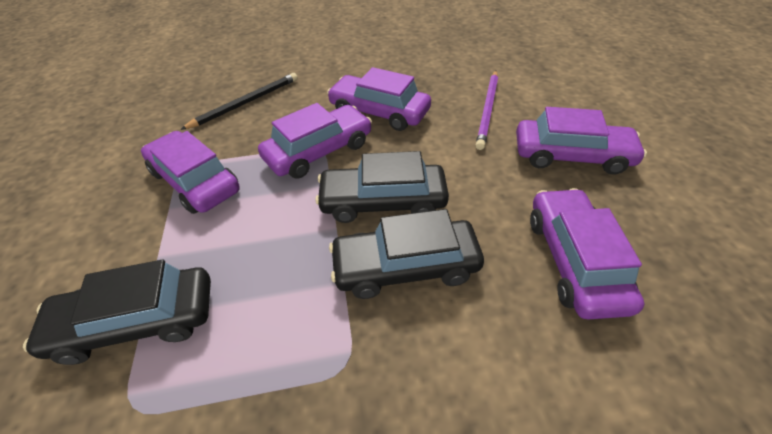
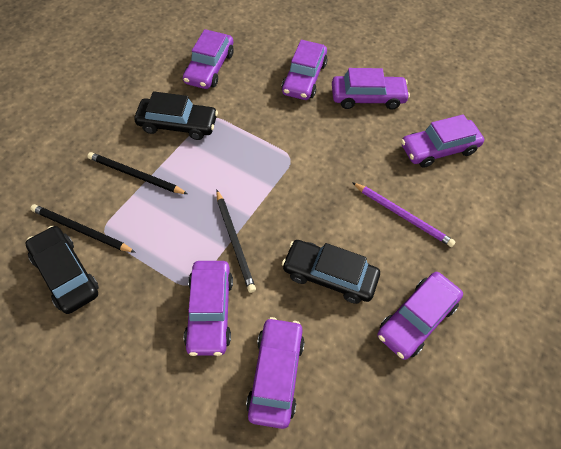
black pencil: 1 -> 3
purple car: 5 -> 7

